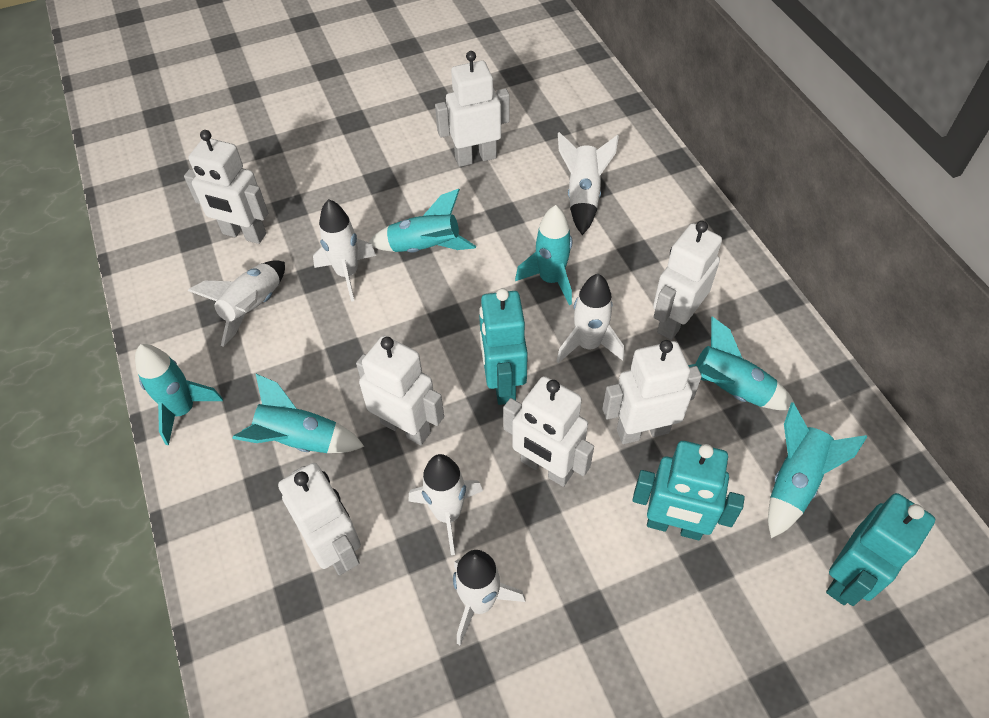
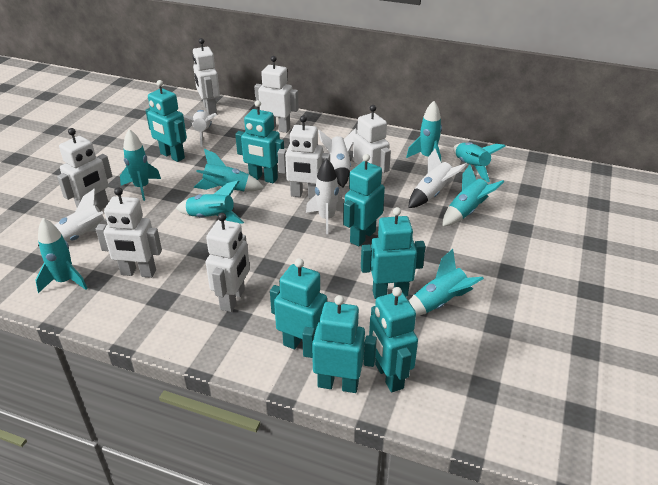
turquoise robot: 3 -> 7
turquoise rocket: 6 -> 8
white rocket: 6 -> 5

